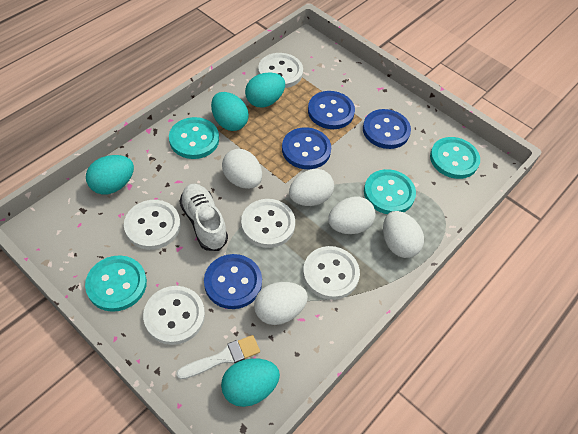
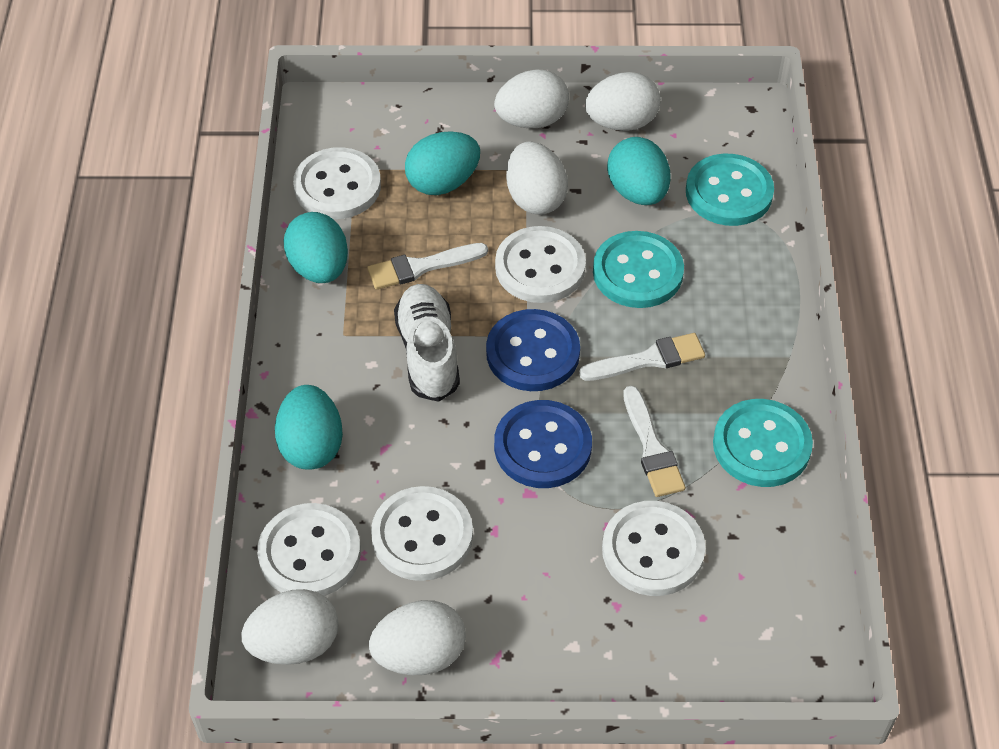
blue button: 4 -> 2
turquoise button: 4 -> 3
white brush: 1 -> 3

